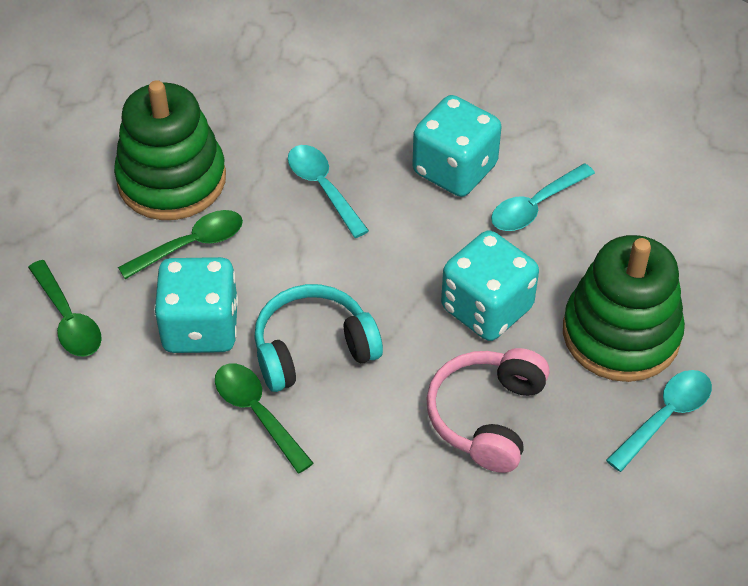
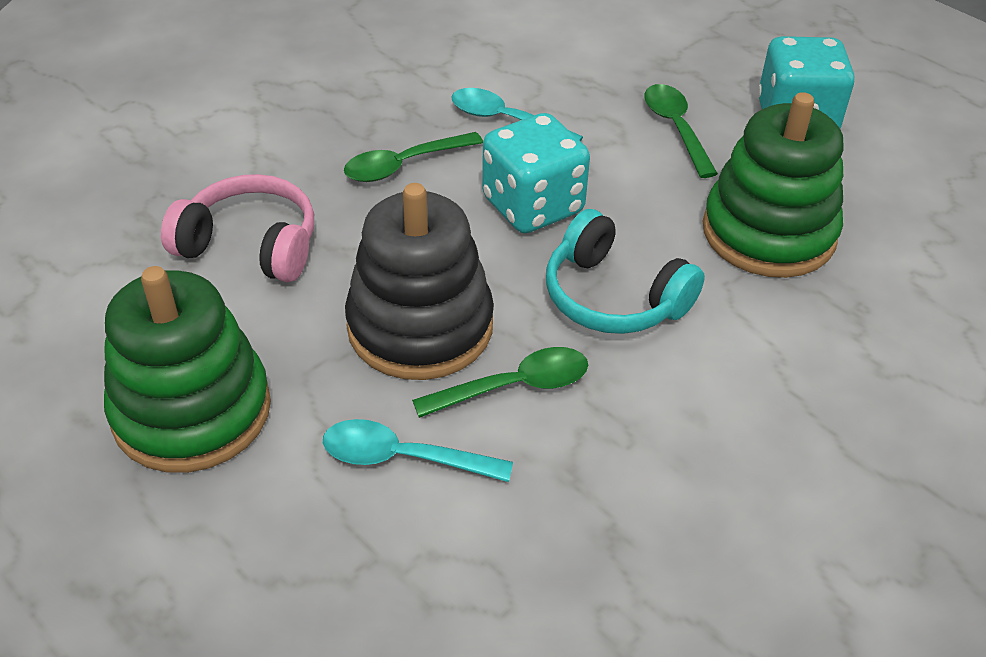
black stacking toy: 0 -> 1
turquoise dice: 3 -> 2
turquoise spoon: 3 -> 2

